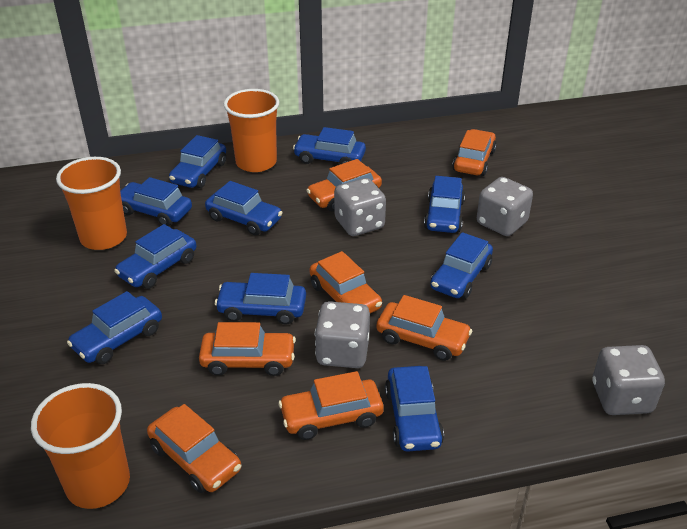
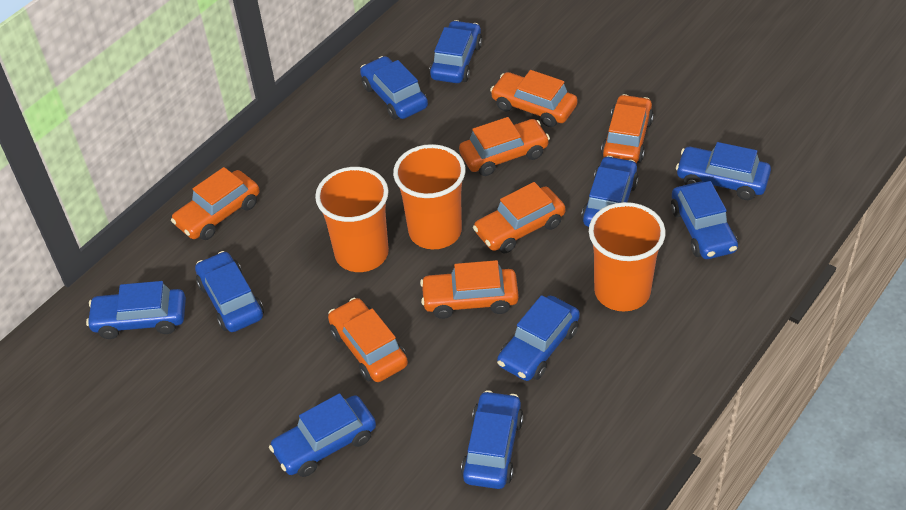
grey dice: 4 -> 0

